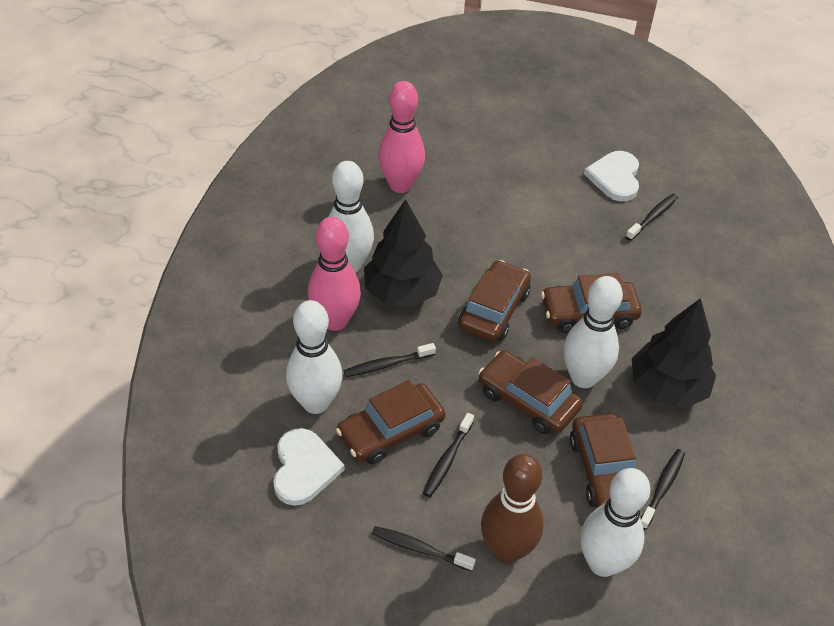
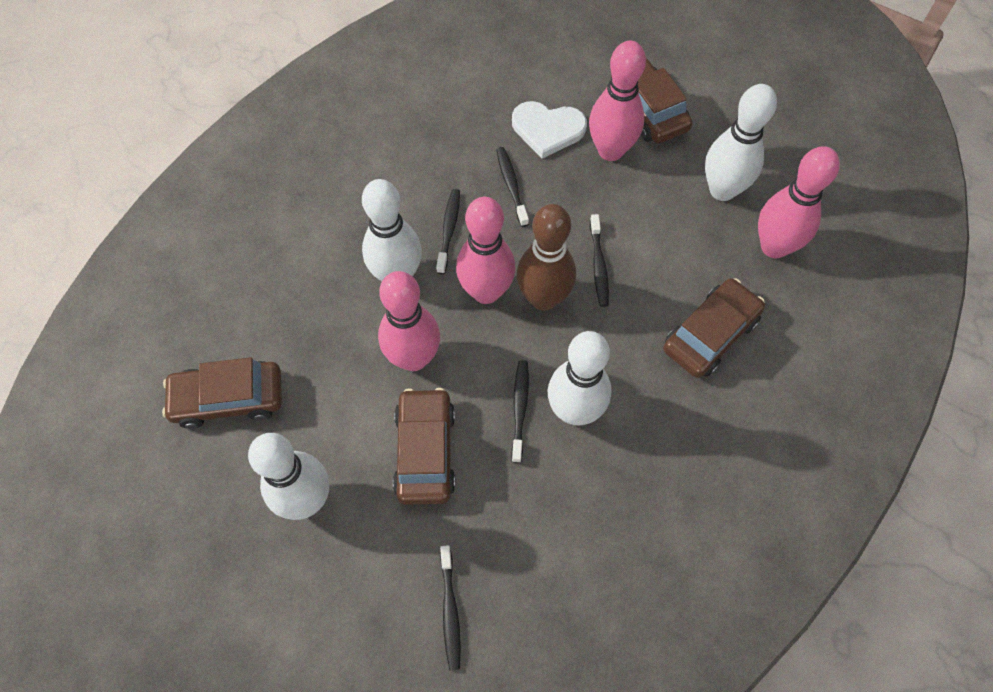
black tree: 2 -> 0
brown car: 5 -> 4
pink bowling pin: 2 -> 4
white heart: 2 -> 1

